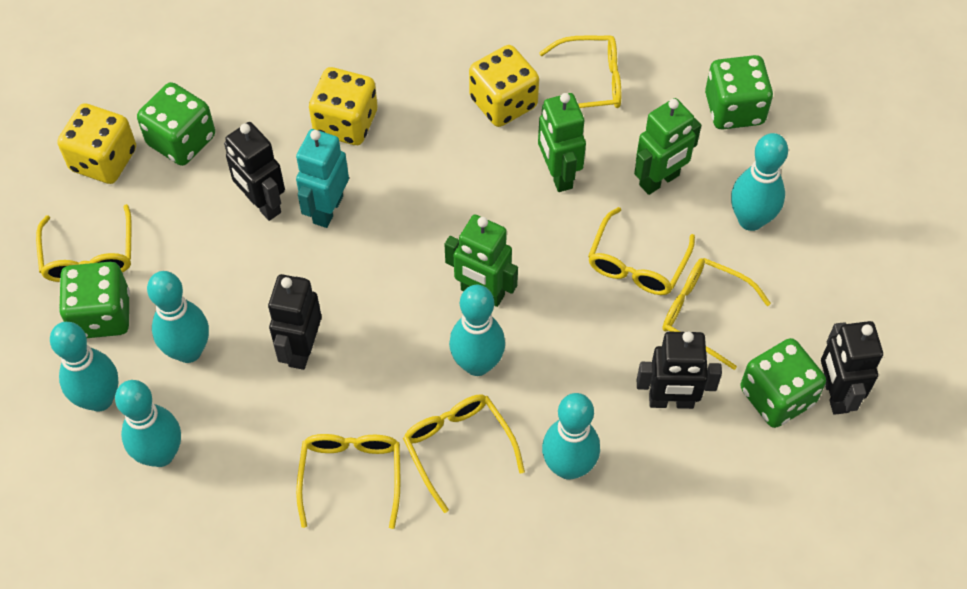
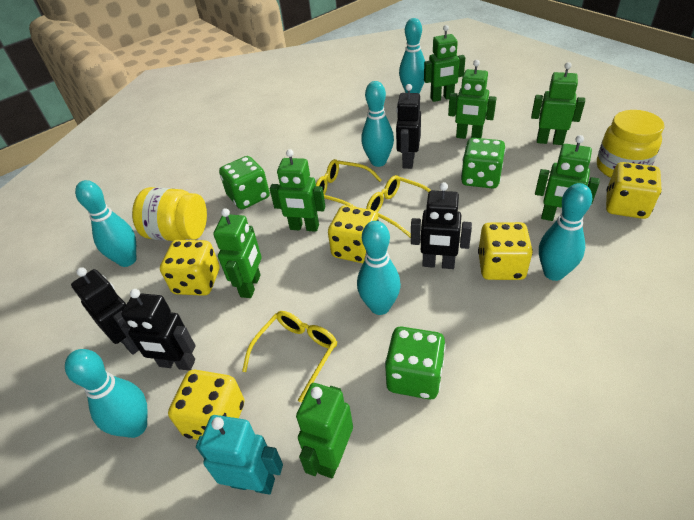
green dice: 4 -> 3
green robot: 3 -> 7
yellow dice: 3 -> 5
yellow glasses: 6 -> 3
yellow jar: 0 -> 2

